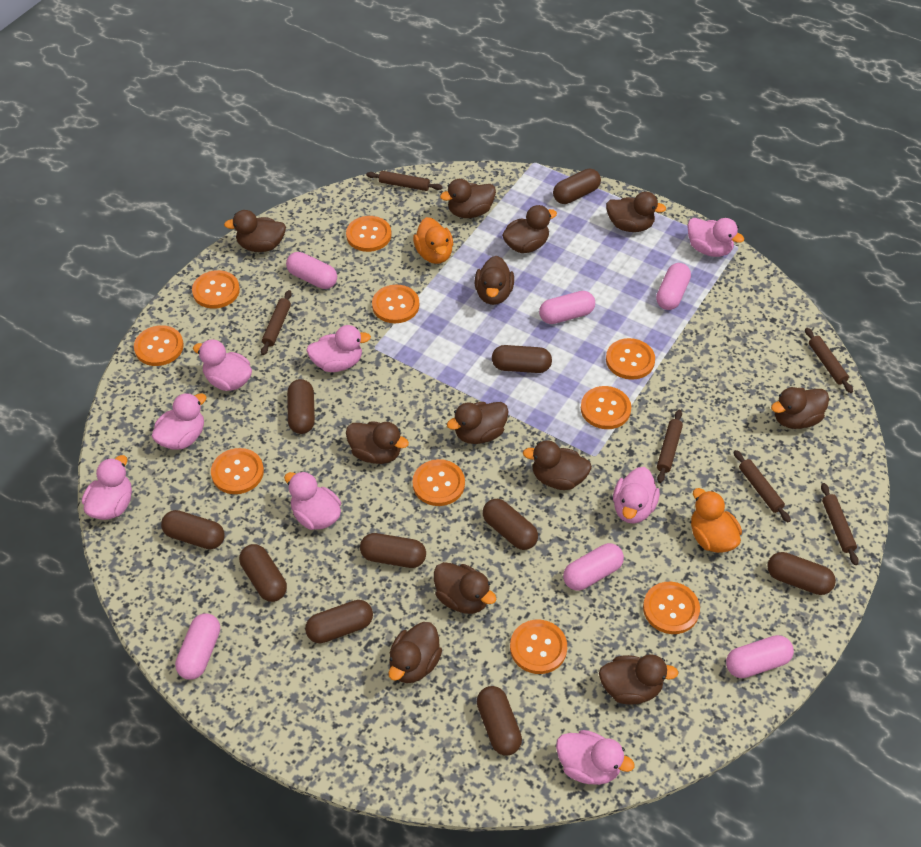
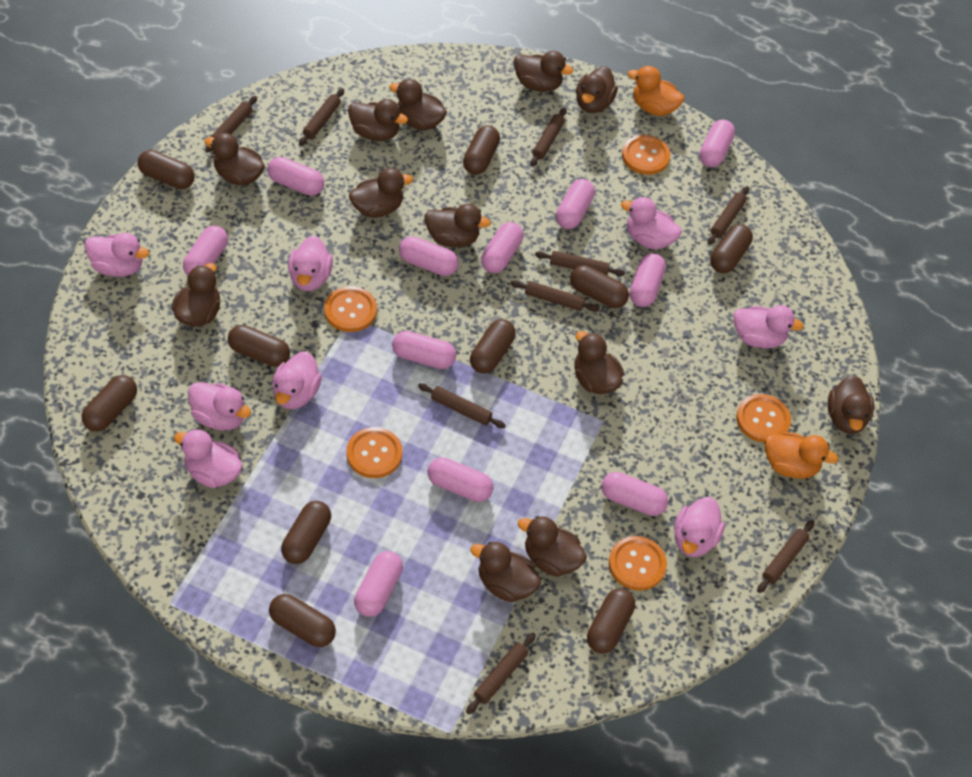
brown rolling pin: 6 -> 9
orange button: 10 -> 5
pink capsule: 6 -> 11

